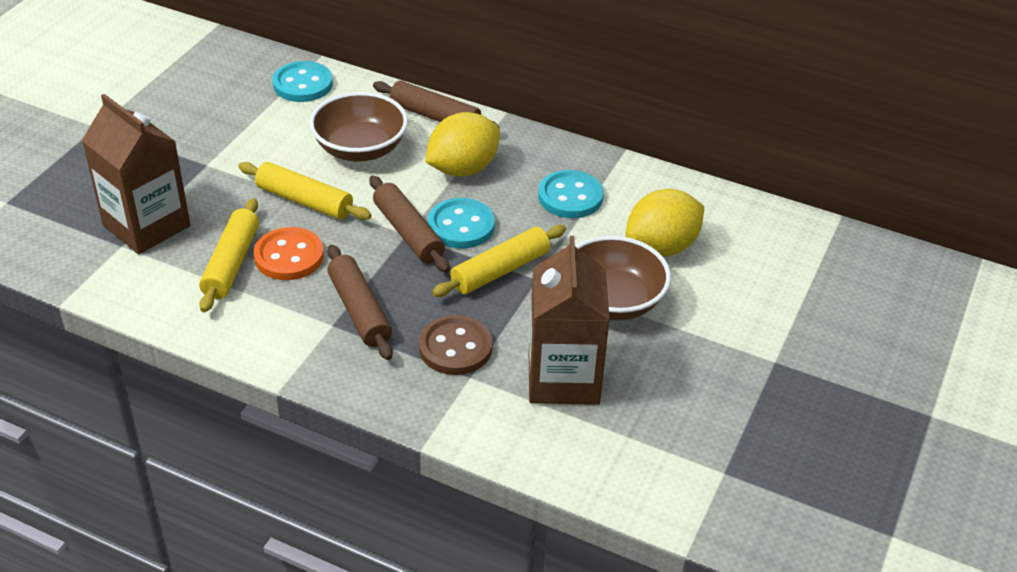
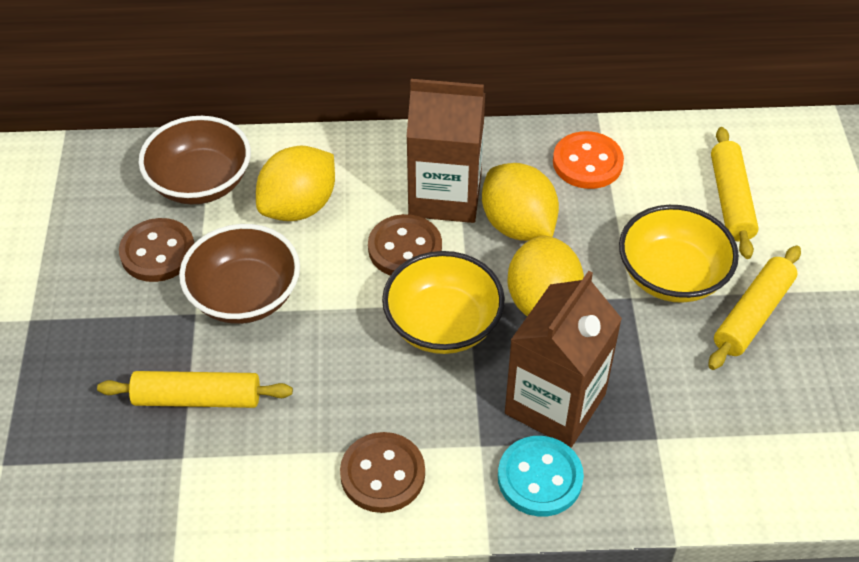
brown button: 1 -> 3
brown rolling pin: 3 -> 0
turquoise button: 3 -> 1
yellow bowl: 0 -> 2
yellow lemon: 2 -> 3

